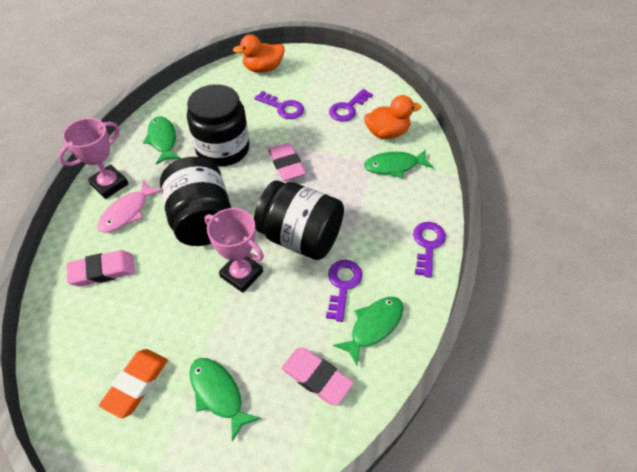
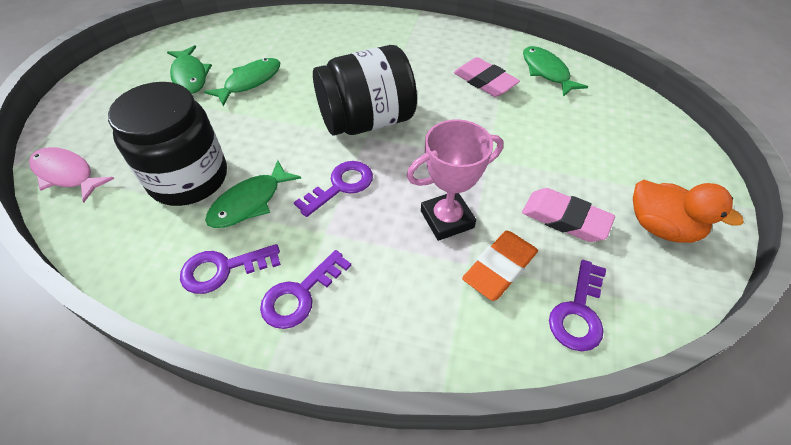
black jar: 3 -> 2
orange duck: 2 -> 1
pink eraser: 3 -> 2
pink trophy: 2 -> 1

